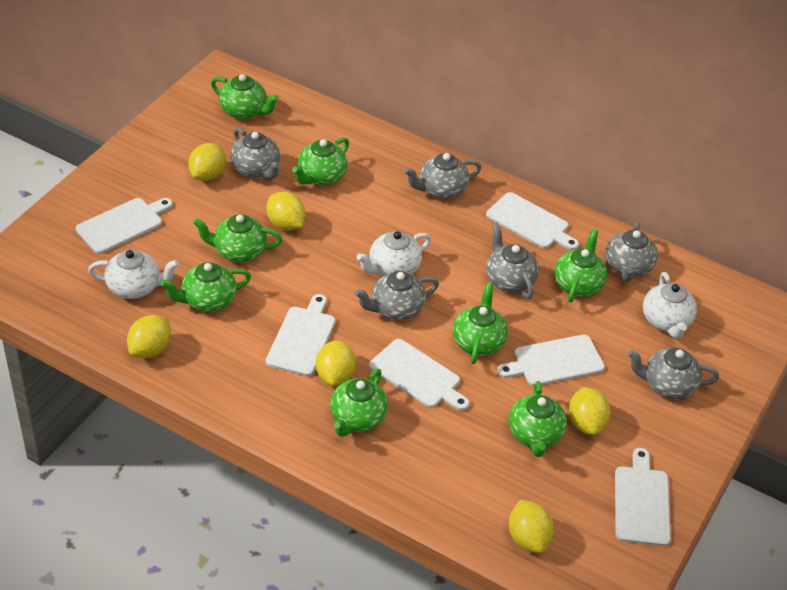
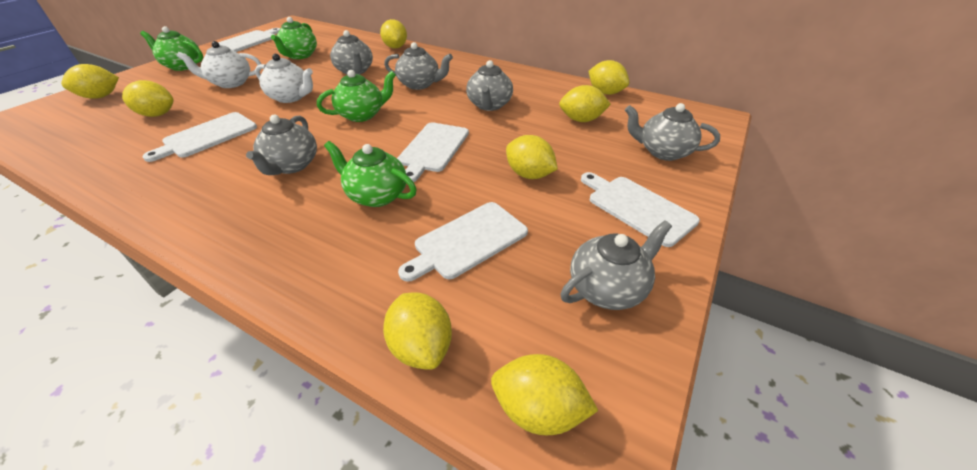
green teapot: 8 -> 4
white cutting board: 6 -> 5
white teapot: 3 -> 2
yellow lemon: 6 -> 8

